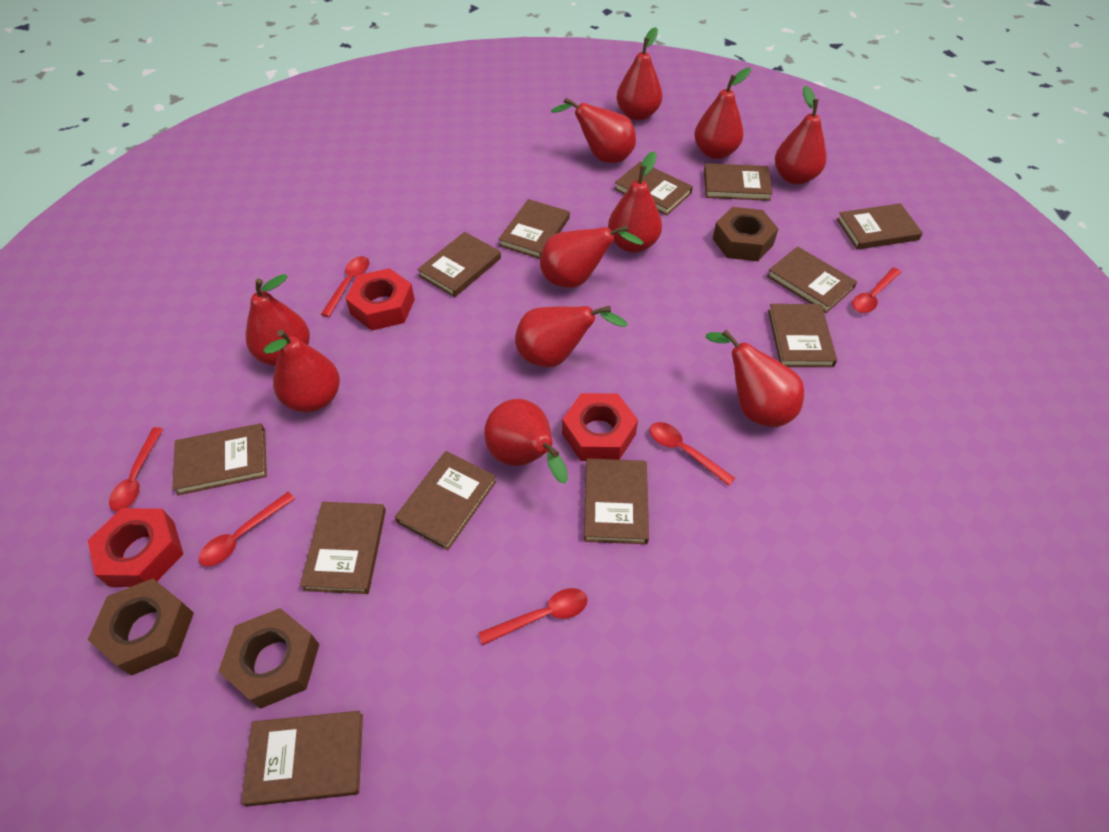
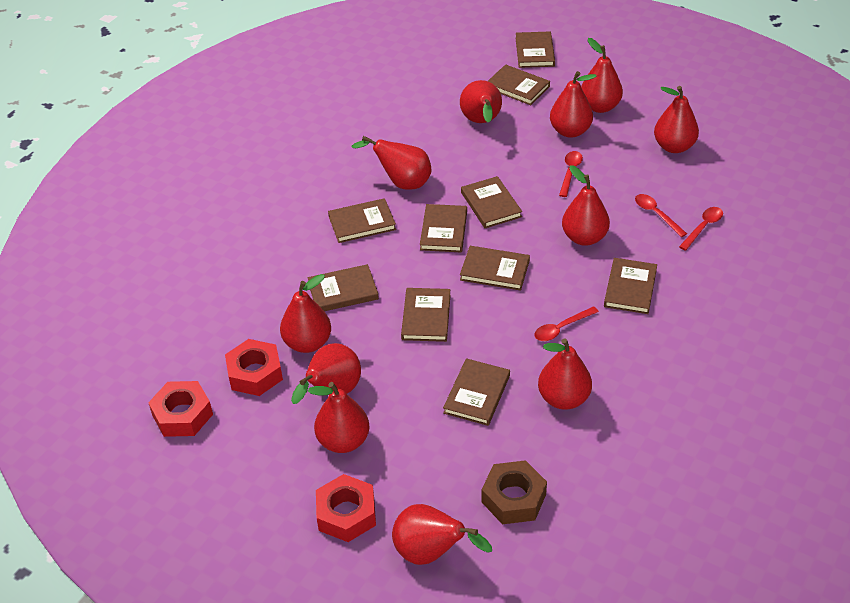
brown book: 12 -> 10
brown nut: 3 -> 1
red spoon: 6 -> 4

